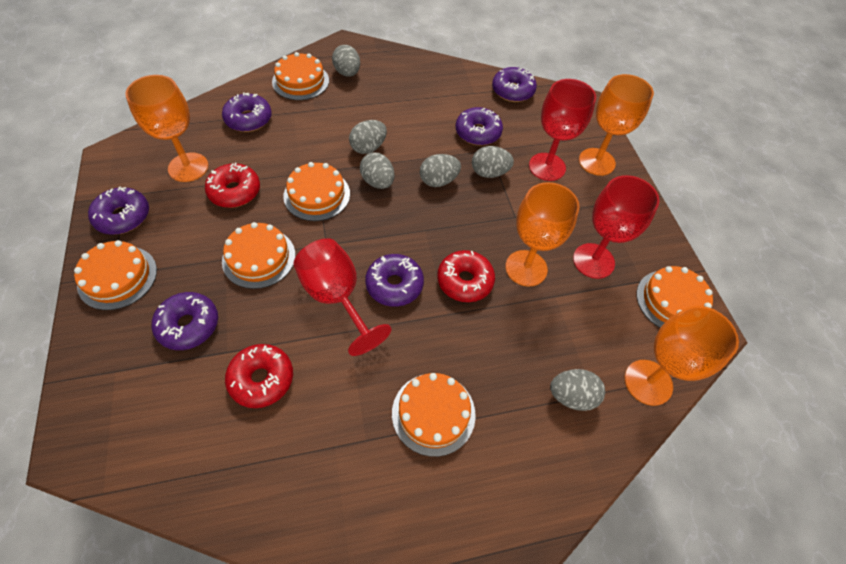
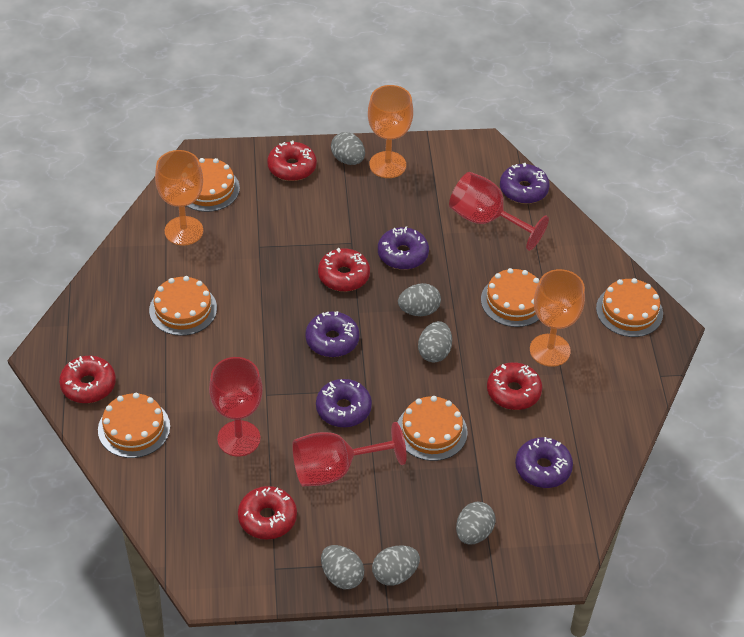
orange goblet: 4 -> 3
purple donut: 6 -> 5
red donut: 3 -> 5

